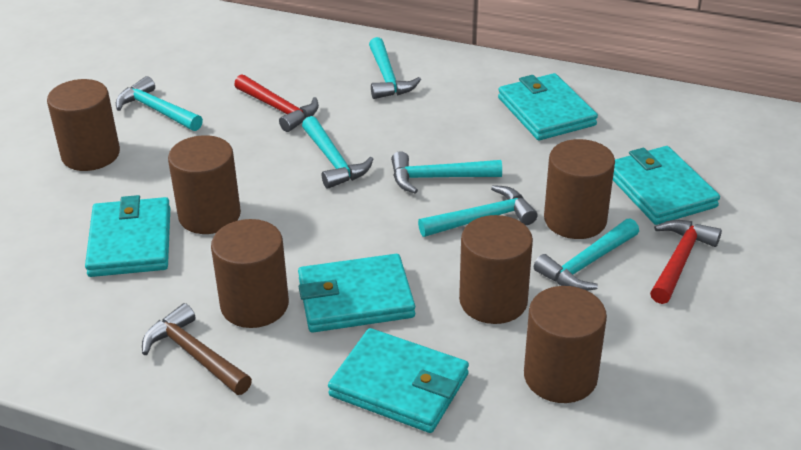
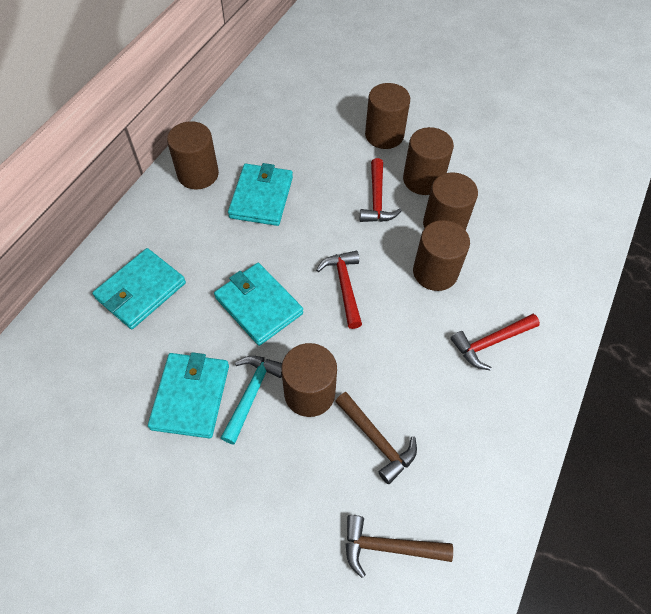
brown hammer: 1 -> 2
red hammer: 2 -> 3
turquoise hammer: 6 -> 1
turquoise wallet: 5 -> 4

